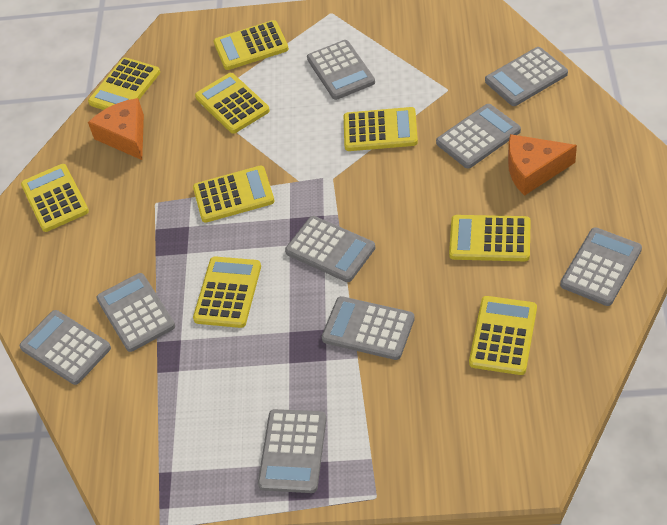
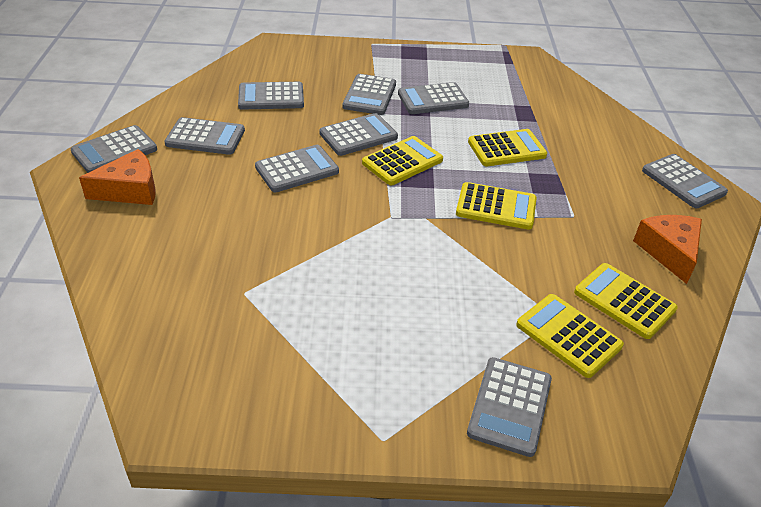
yellow calculator: 9 -> 5

